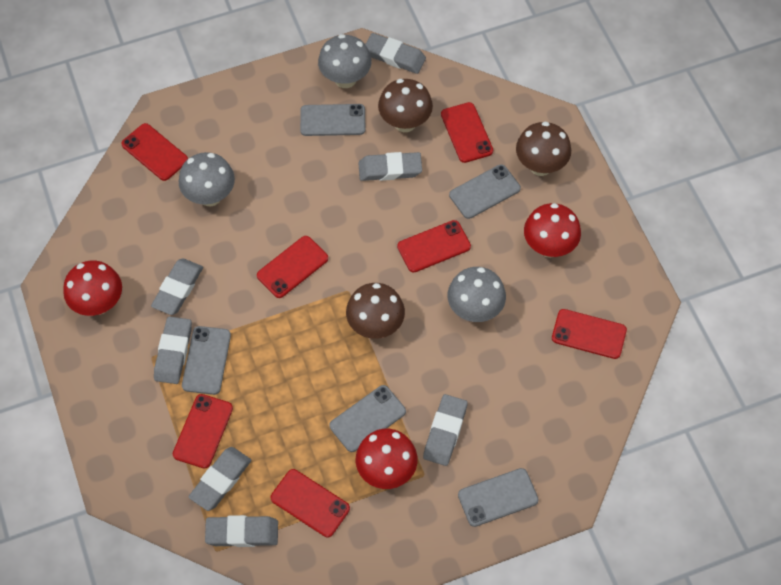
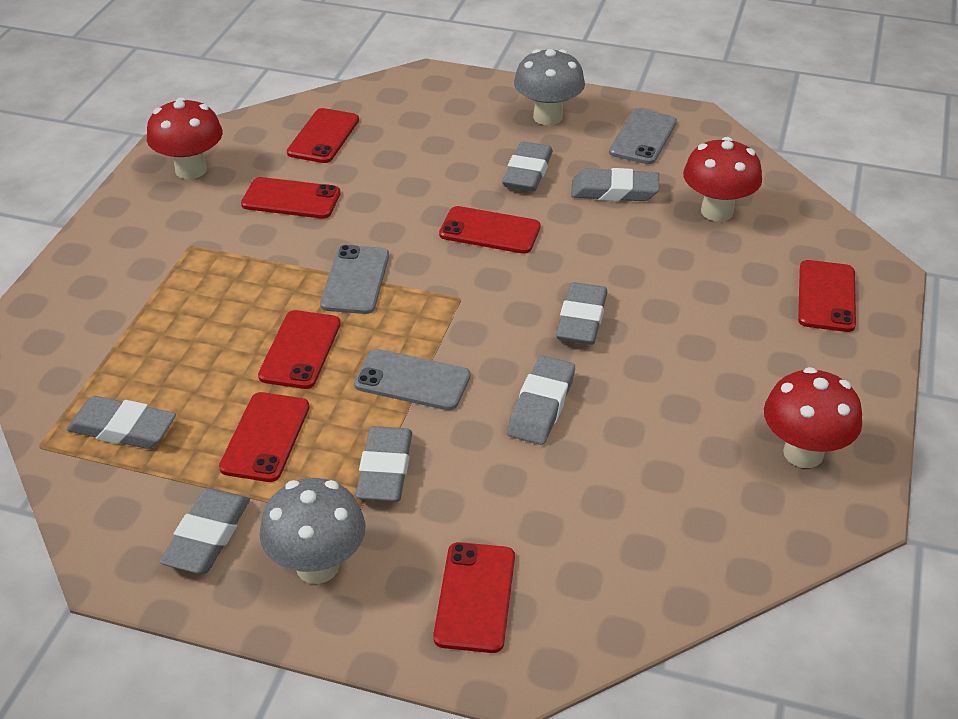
brown mushroom: 3 -> 0
grey mushroom: 3 -> 2
grey phone: 5 -> 3

